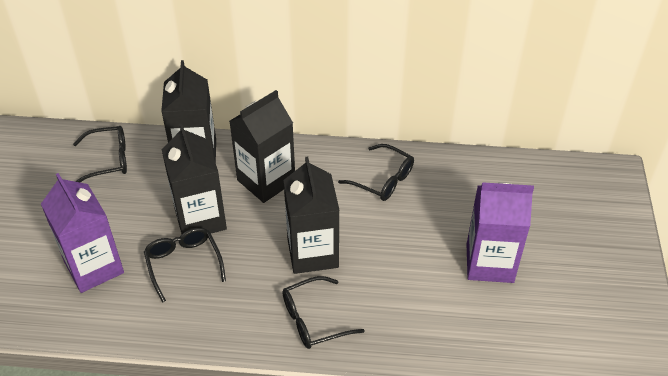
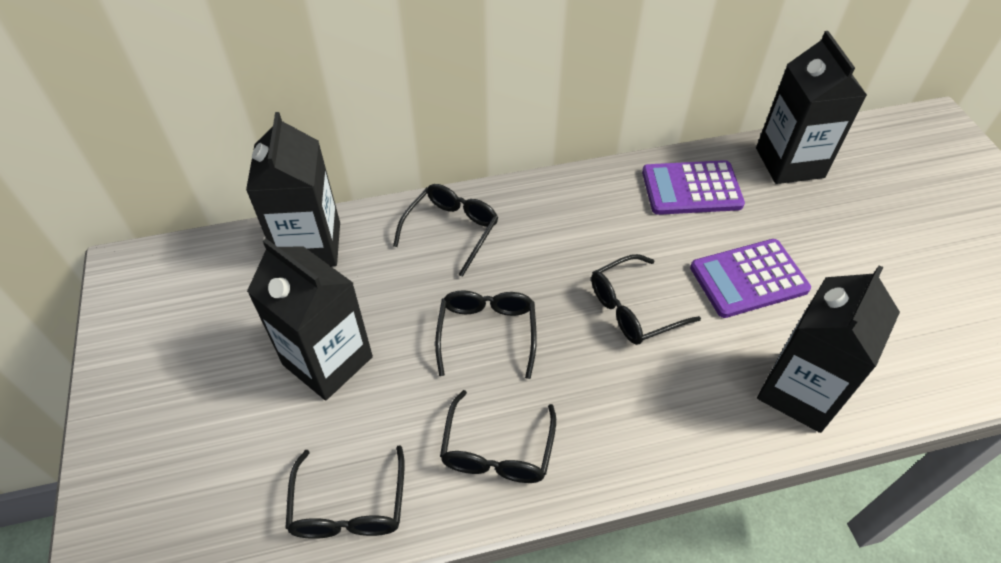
black glasses: 4 -> 5
purple calculator: 0 -> 2
purple carton: 2 -> 0

